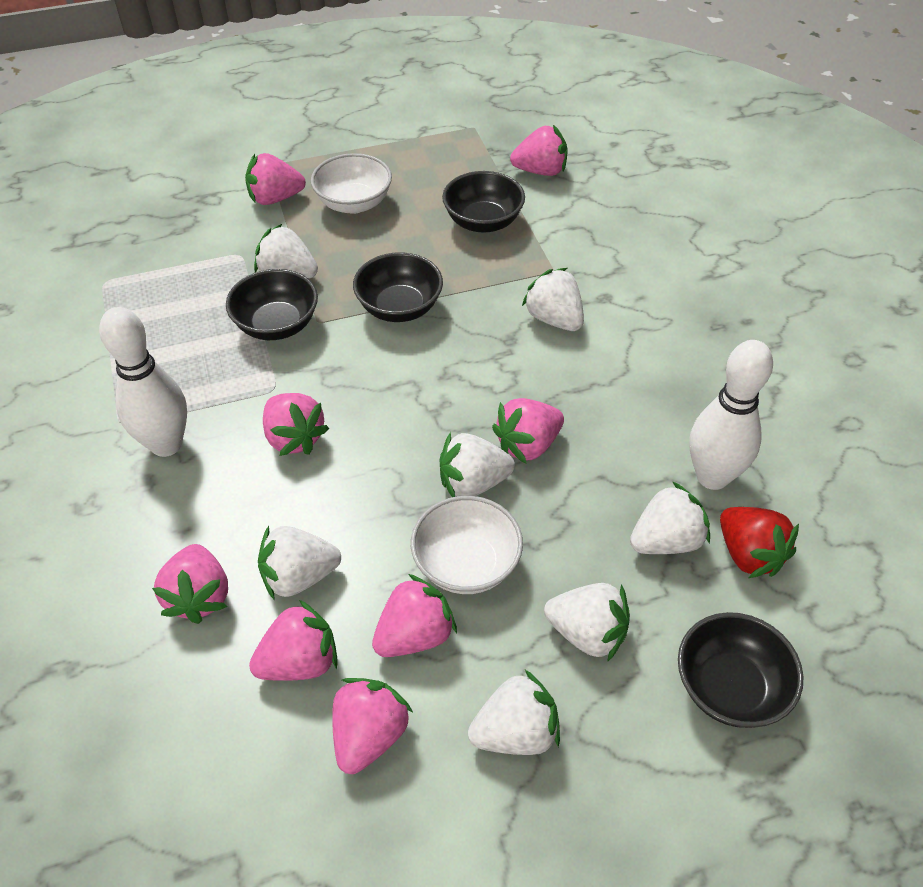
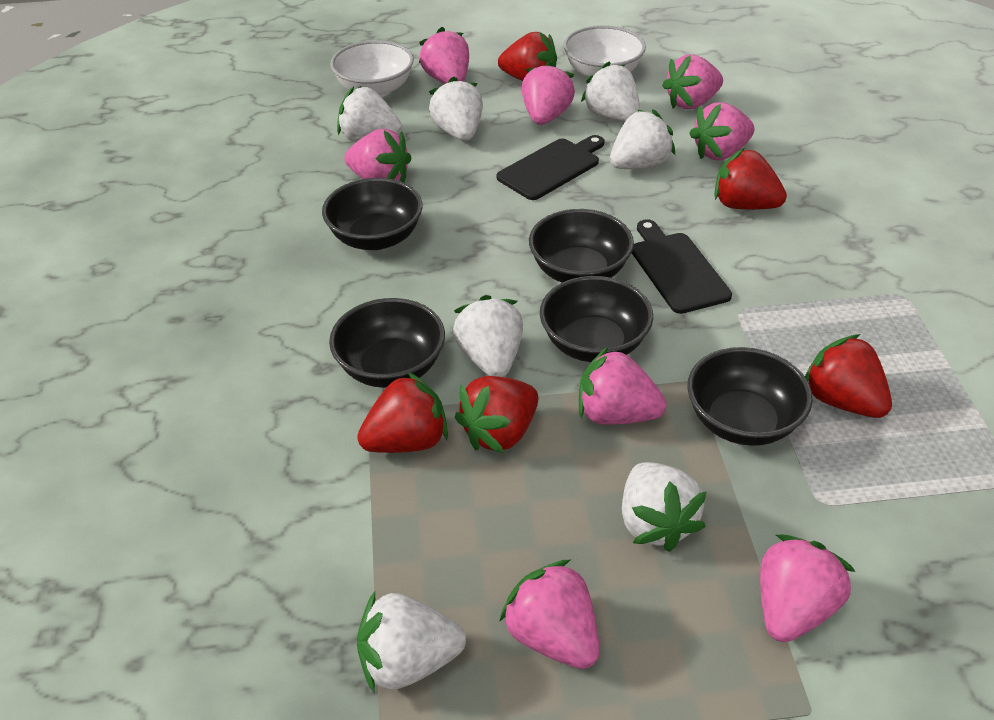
black bowl: 4 -> 5
black cutting board: 0 -> 2
red strawberry: 1 -> 5
white bowling pin: 2 -> 0

